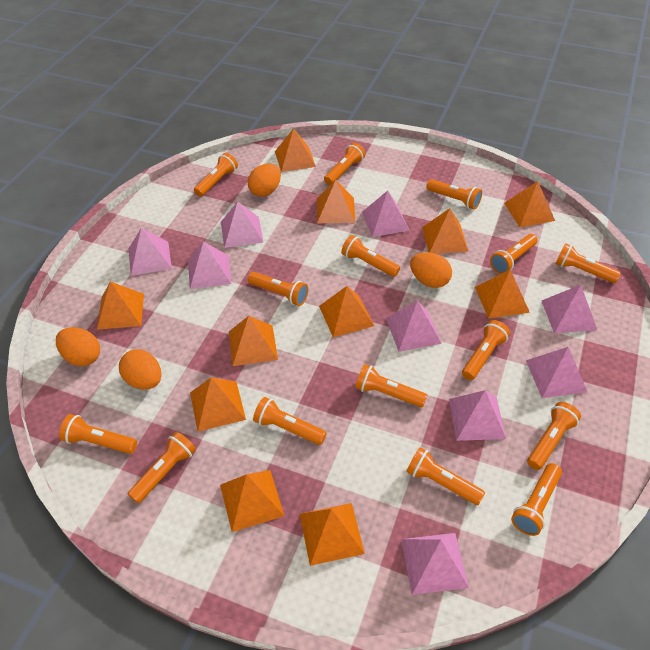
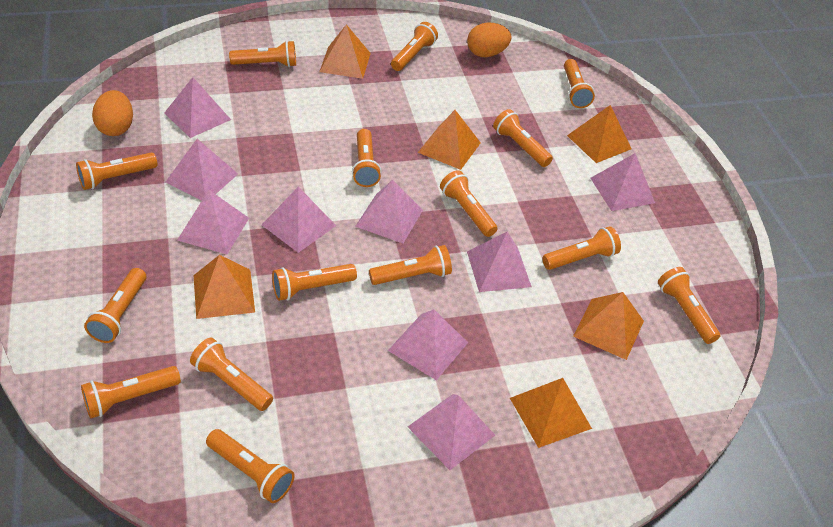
orange egg: 4 -> 2
orange pyramid: 11 -> 6

